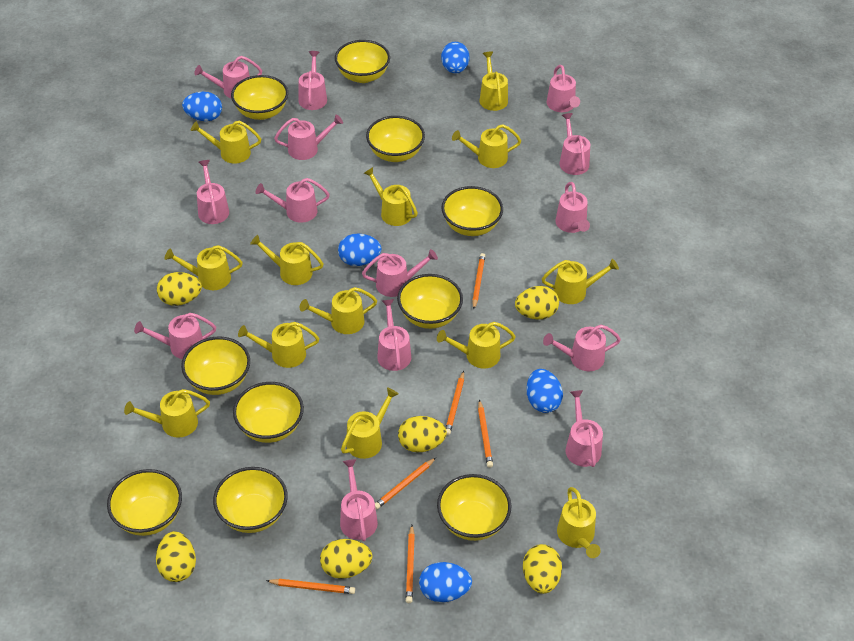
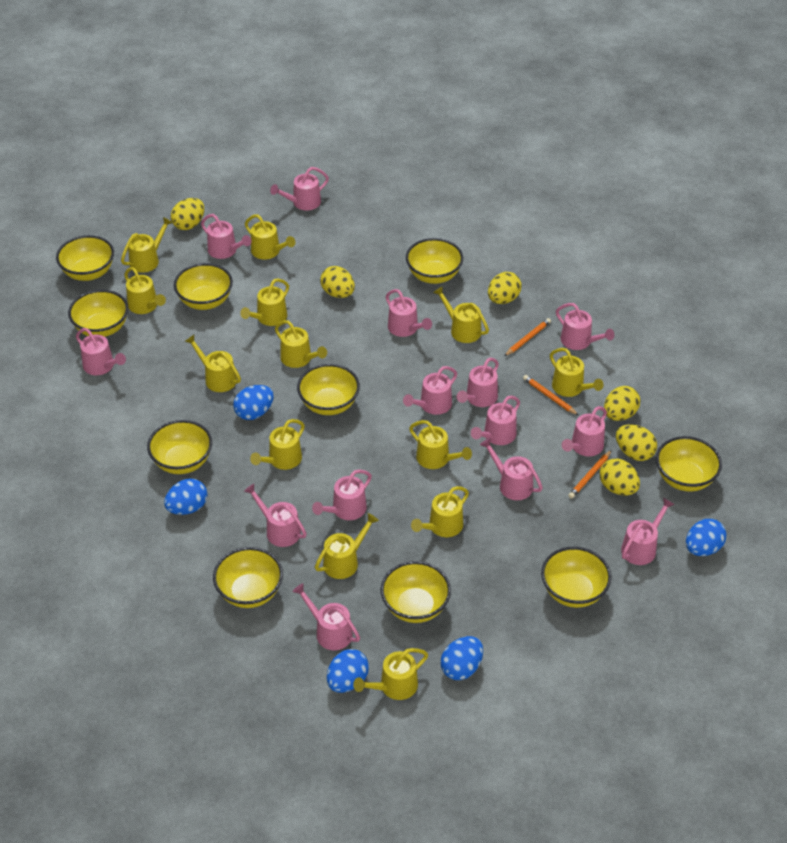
orange pencil: 6 -> 3

